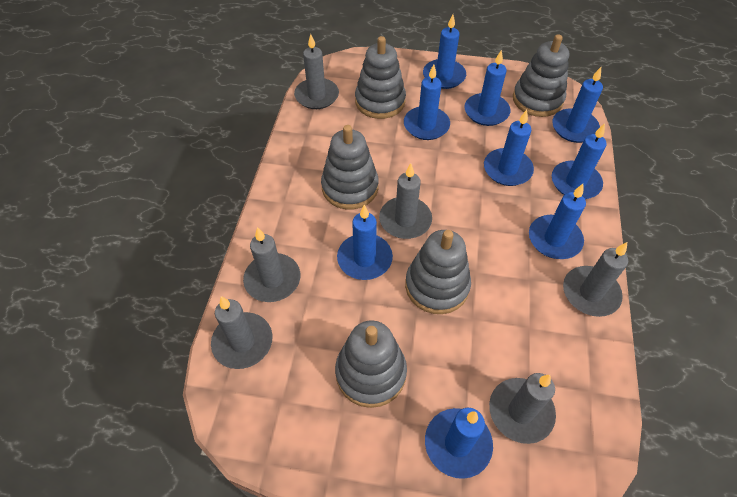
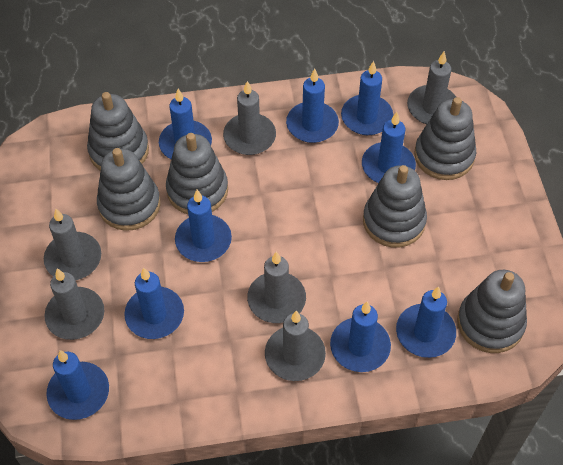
grey stacking toy: 5 -> 6

